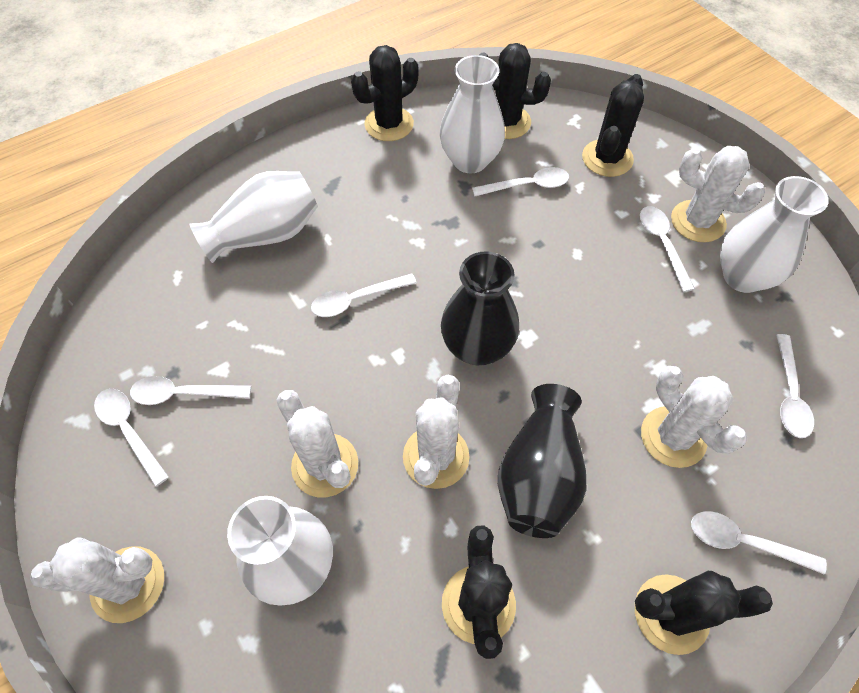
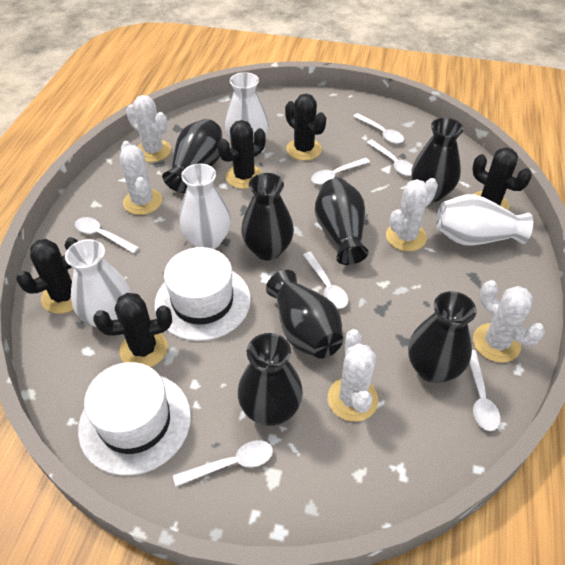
black vase: 2 -> 7
white hat: 0 -> 2

